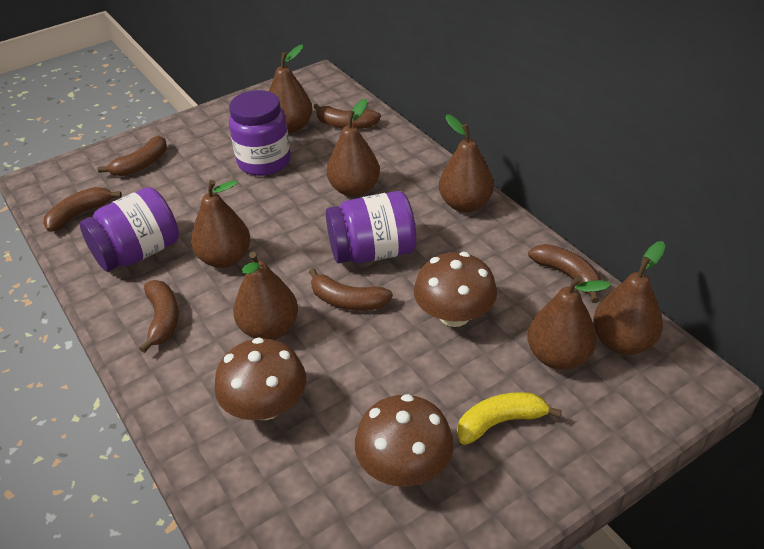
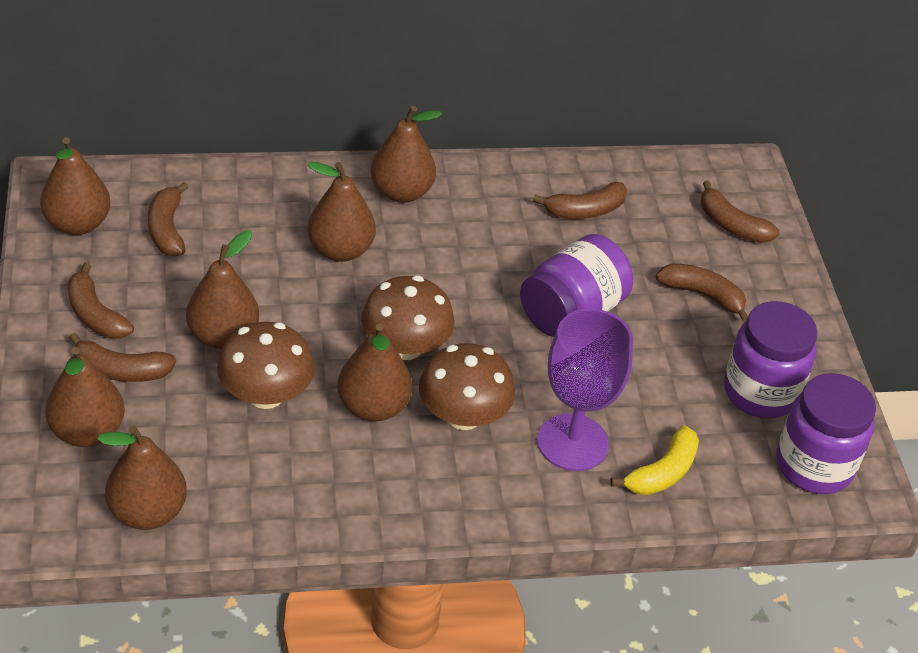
purple goblet: 0 -> 1

